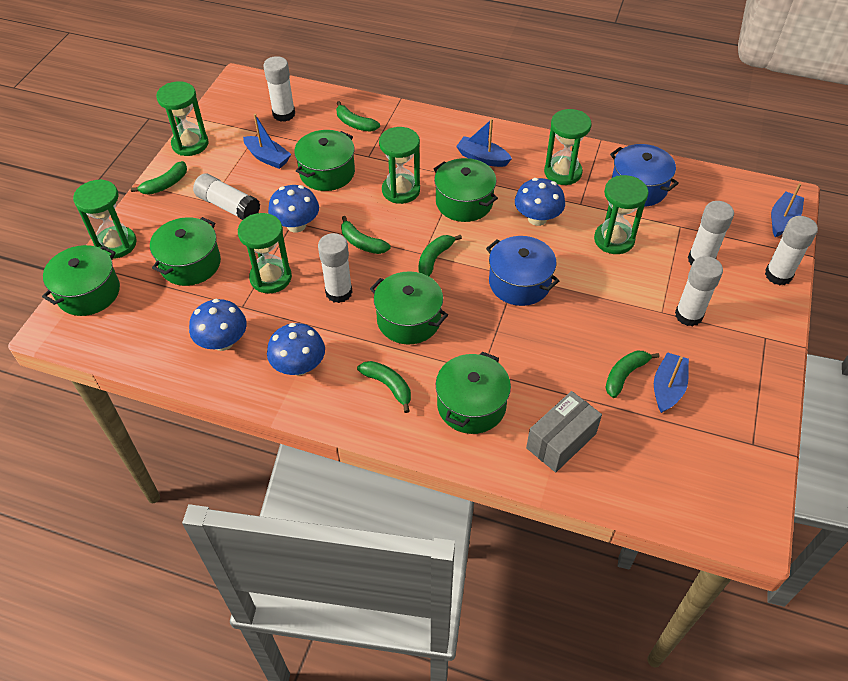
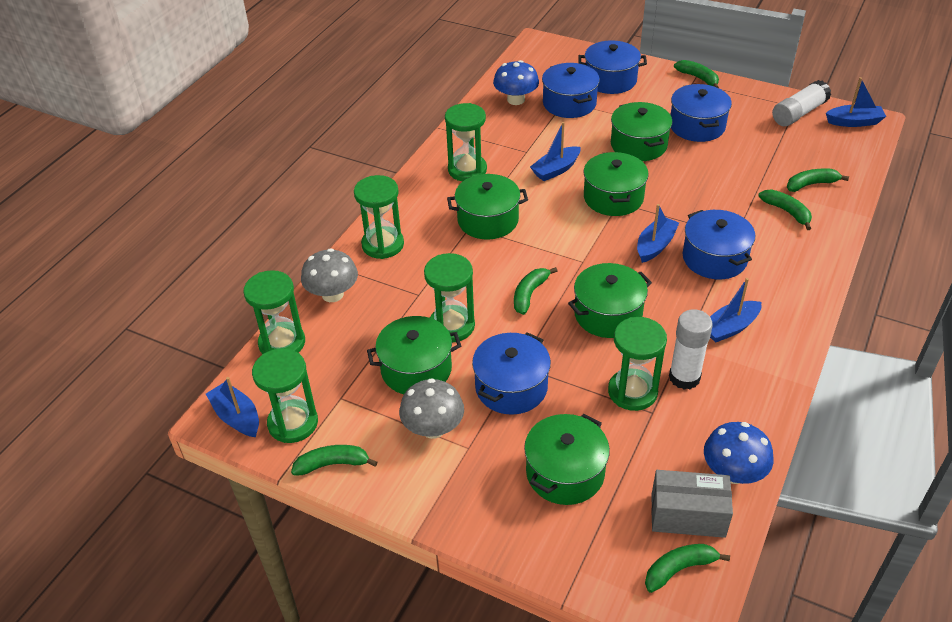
blue boat: 4 -> 5
blue mushroom: 4 -> 2
blue pot: 2 -> 5
grey mushroom: 0 -> 2
white glue stick: 6 -> 2

